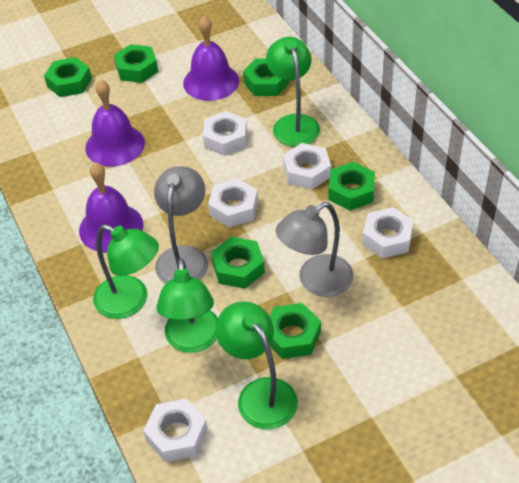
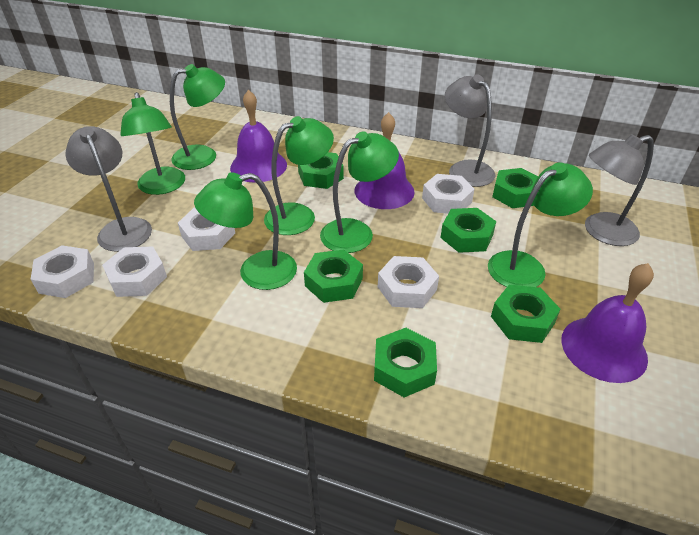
green lamp: 4 -> 6
grey lamp: 2 -> 3

